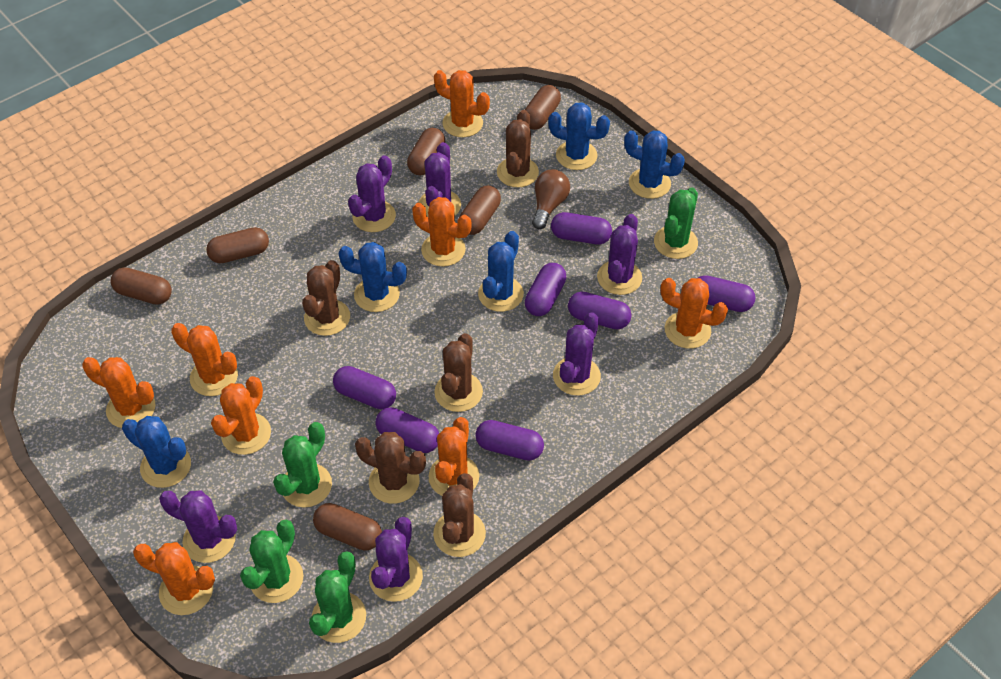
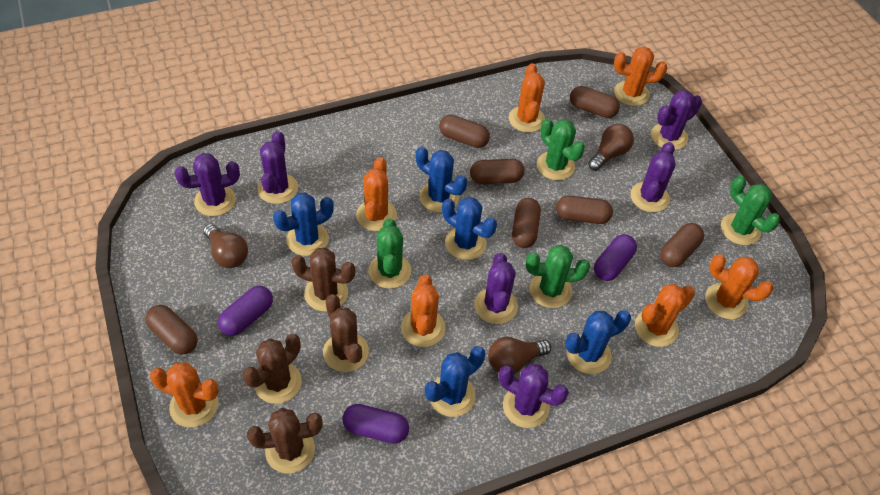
brown cactus: 5 -> 4
brown capsule: 6 -> 7
brown light bulb: 1 -> 3
orange cactus: 8 -> 7
purple capsule: 7 -> 3

